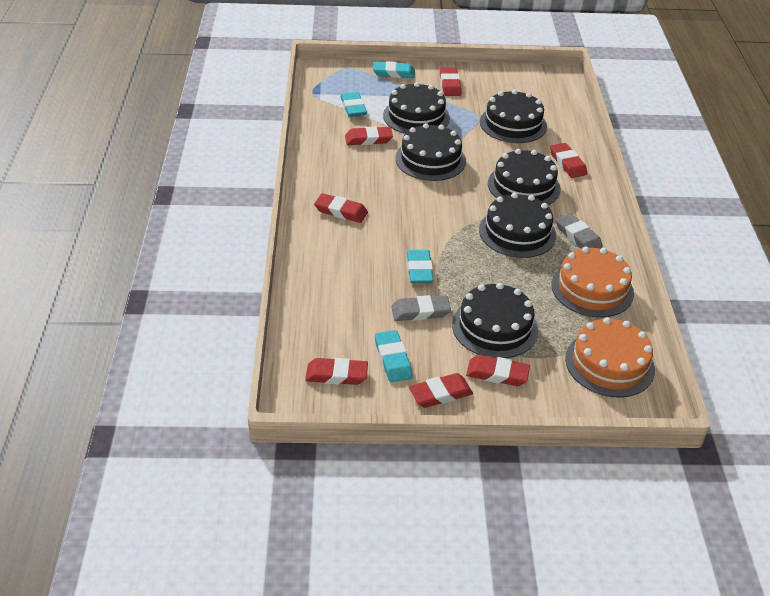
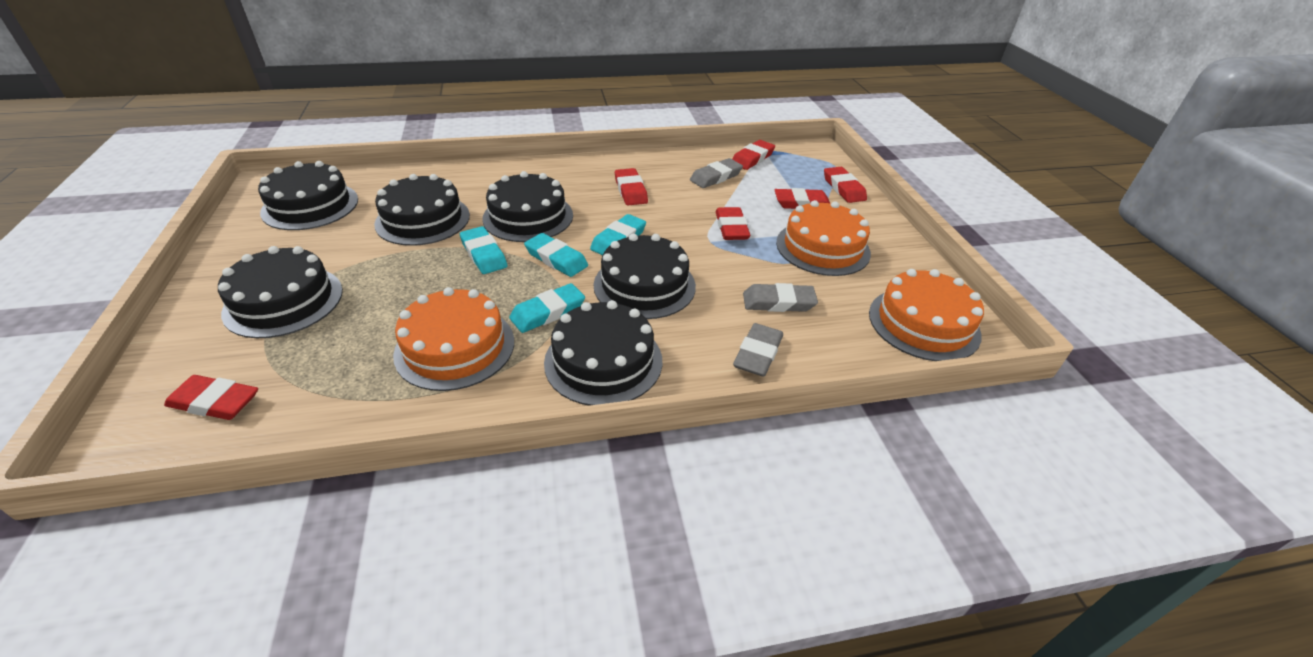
grey eraser: 2 -> 3
orange cake: 2 -> 3
red eraser: 7 -> 6

